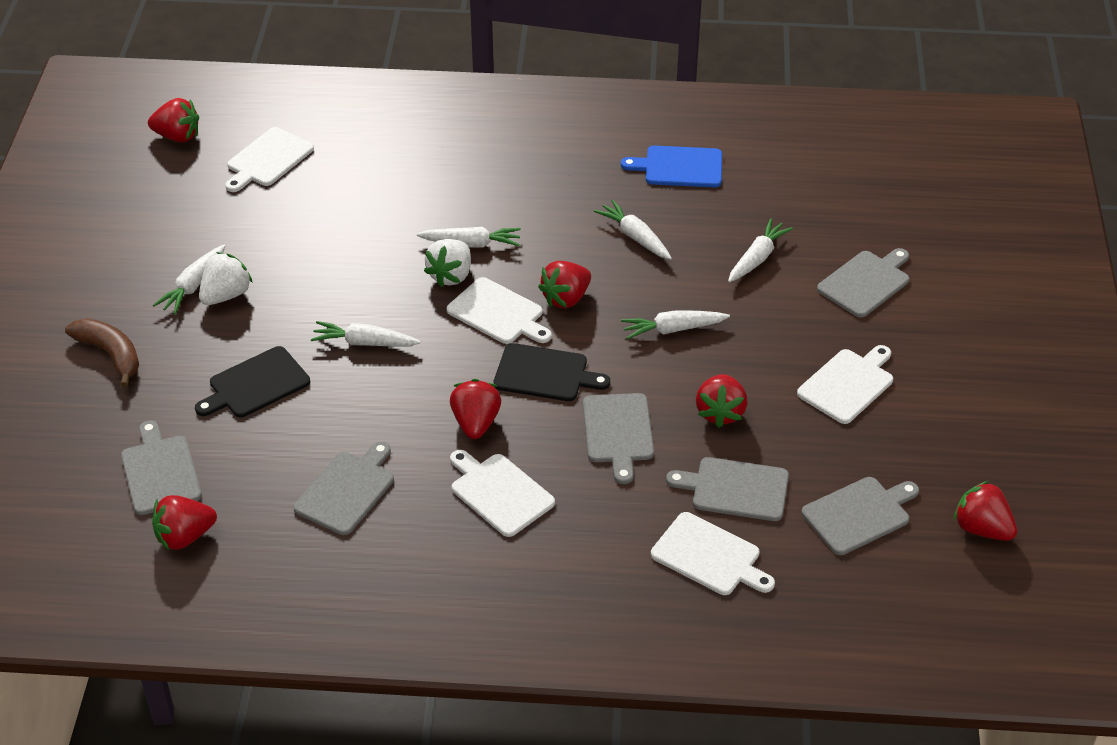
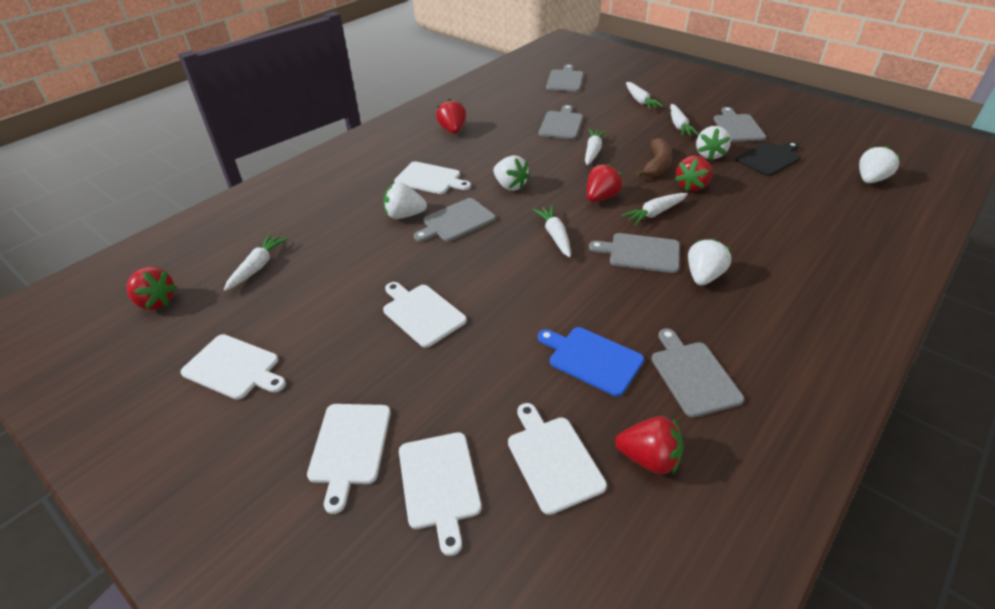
black cutting board: 2 -> 1
red strawberry: 6 -> 5
white cutting board: 5 -> 6
white strawberry: 2 -> 5

